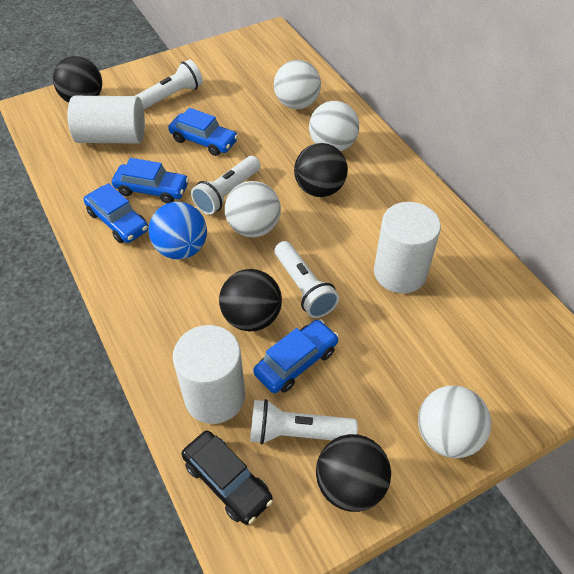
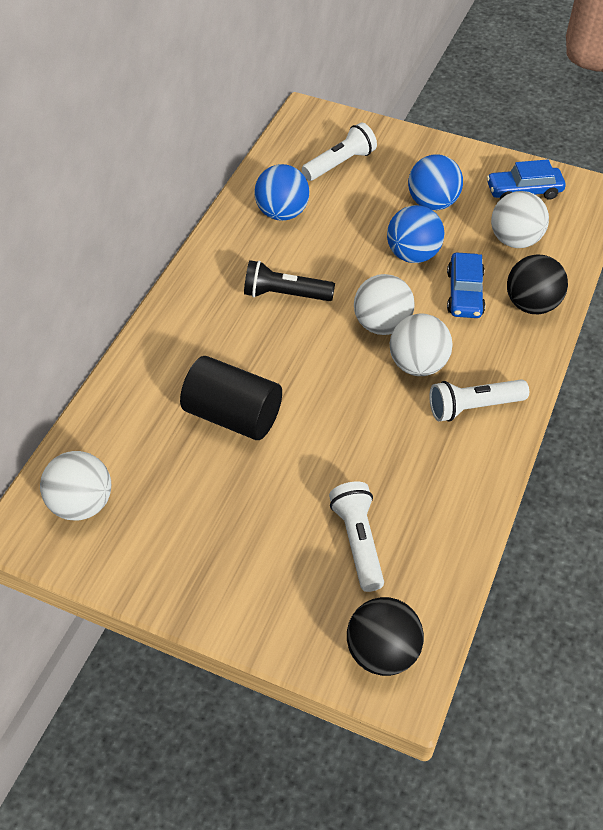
black ball: 4 -> 2
black car: 1 -> 0
black cylinder: 0 -> 1
black flashlight: 0 -> 1
blue ball: 1 -> 3
blue car: 4 -> 2
white cylinder: 3 -> 0
white flashlight: 4 -> 3

